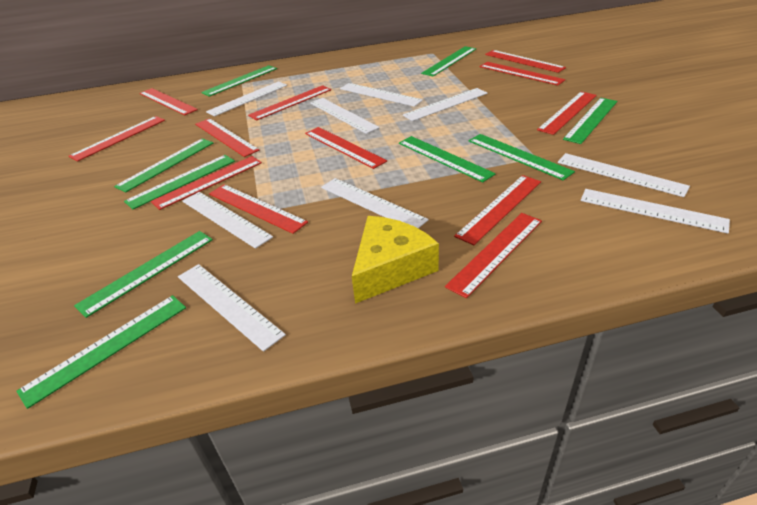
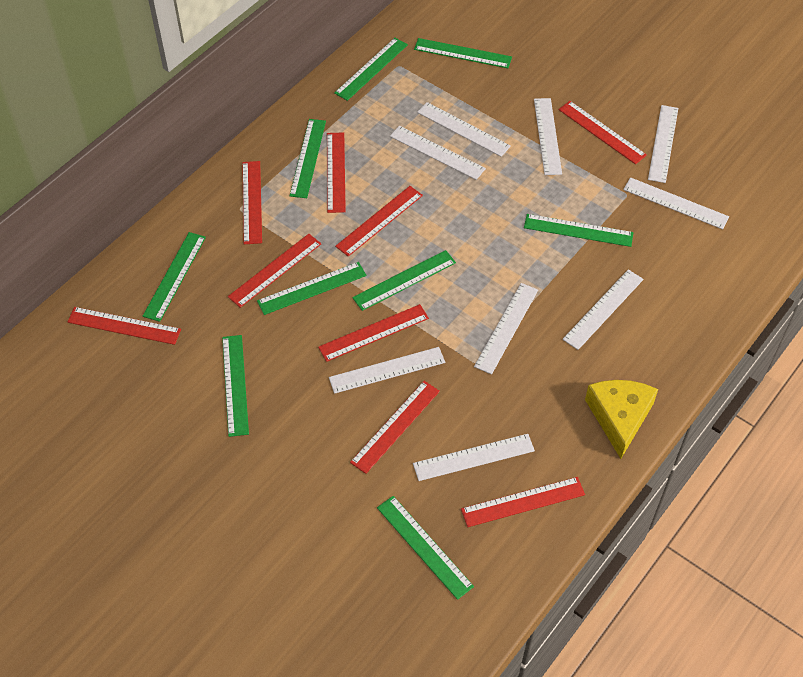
red ruler: 12 -> 9

